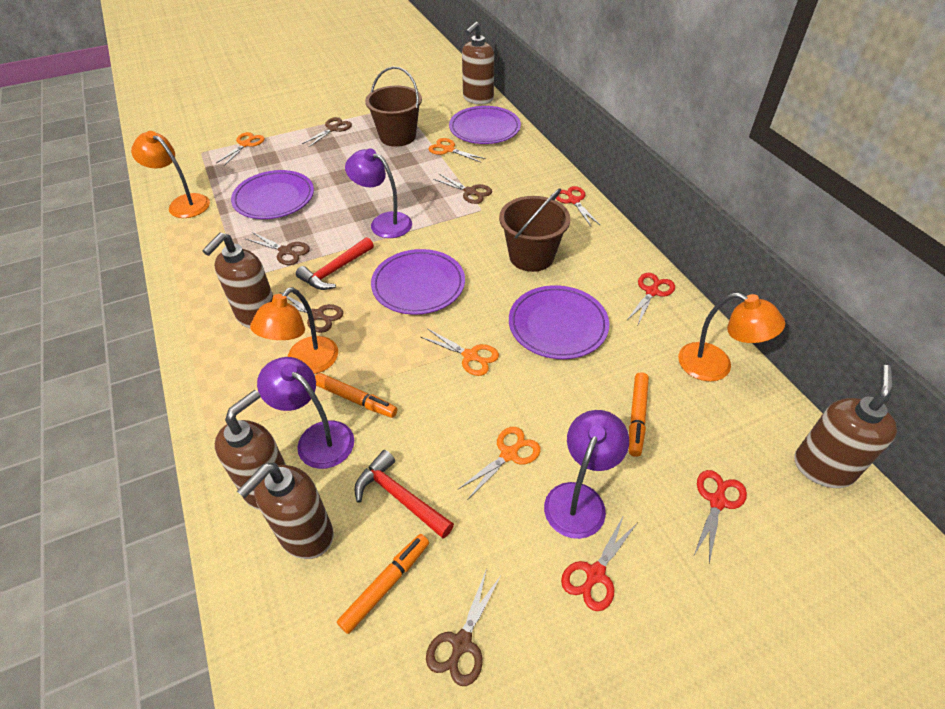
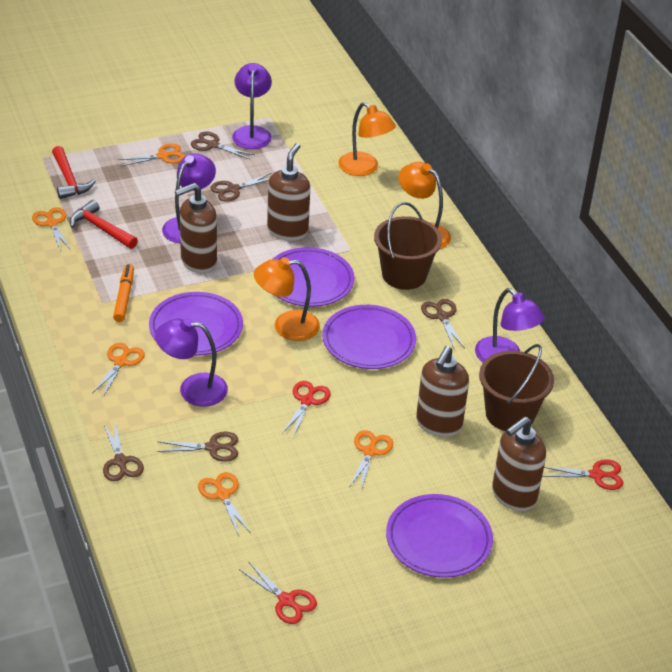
brown soap dispenser: 5 -> 4
orange marker: 3 -> 1
orange scissors: 4 -> 5
purple lamp: 3 -> 4
red scissors: 4 -> 3

